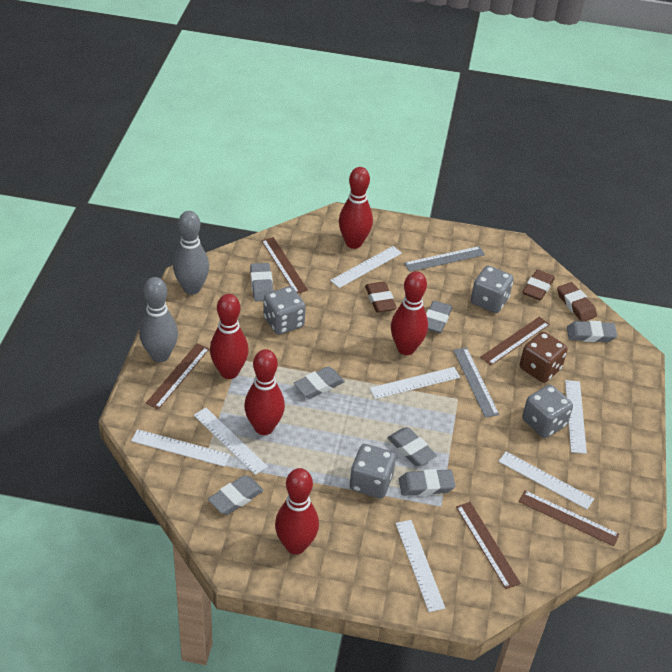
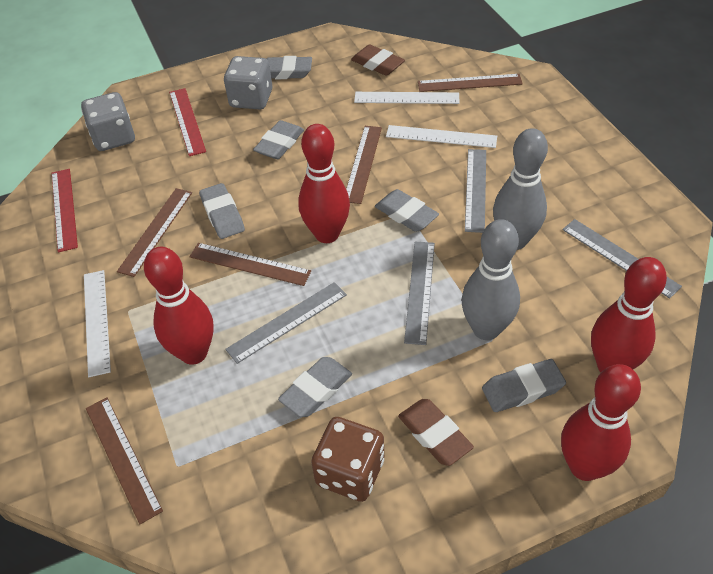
brown eraser: 3 -> 2
grey dice: 4 -> 2
grey eraser: 7 -> 6
grey ruler: 2 -> 4
red bowling pin: 5 -> 4
red ruler: 0 -> 2
white ruler: 7 -> 3

